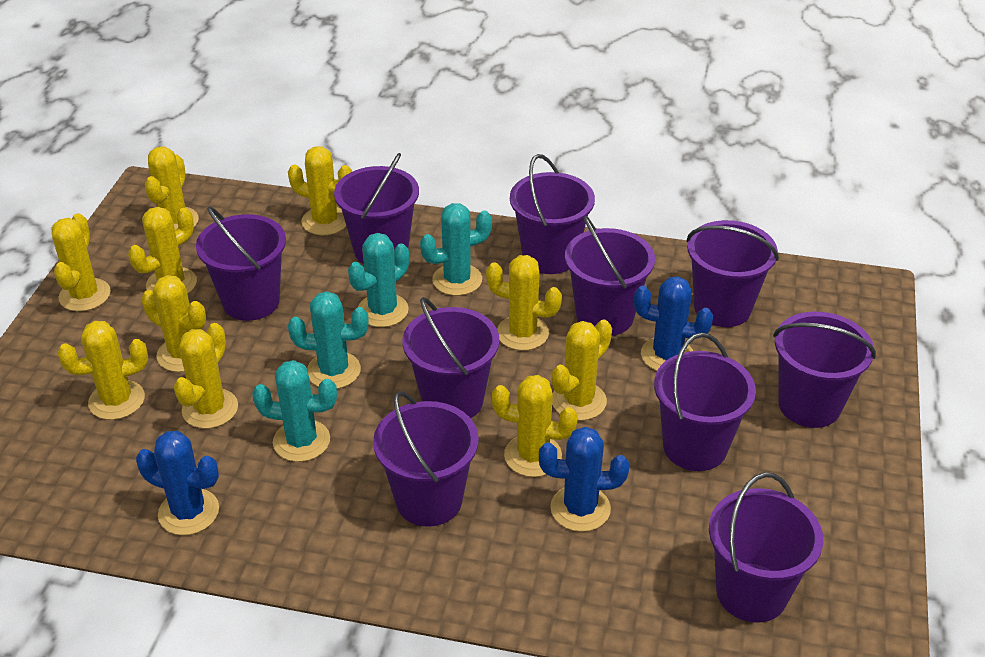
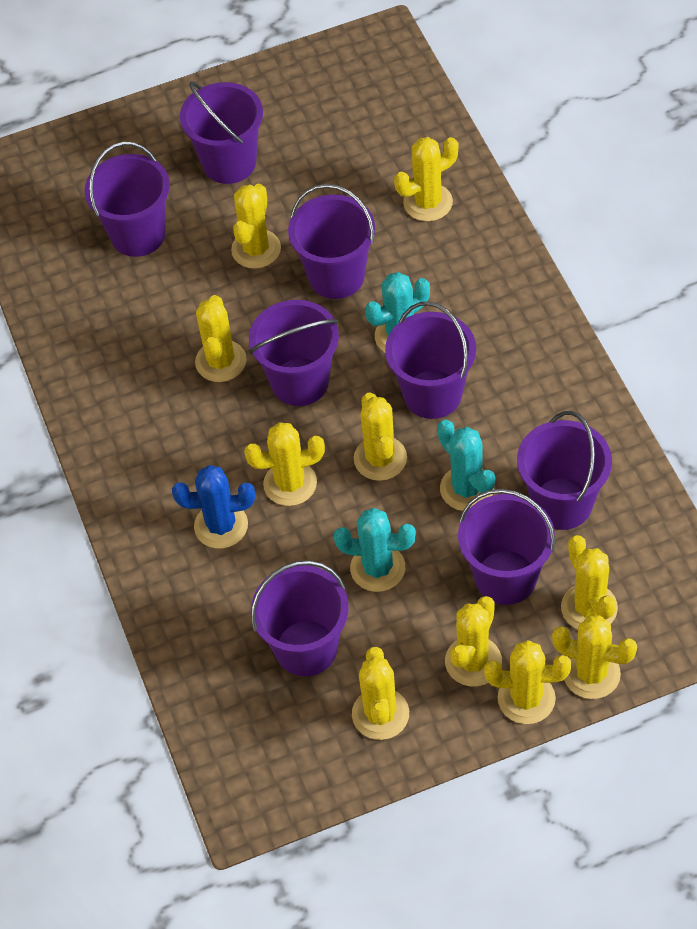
blue cactus: 3 -> 1
purple bucket: 10 -> 8
turquoise cactus: 4 -> 3

